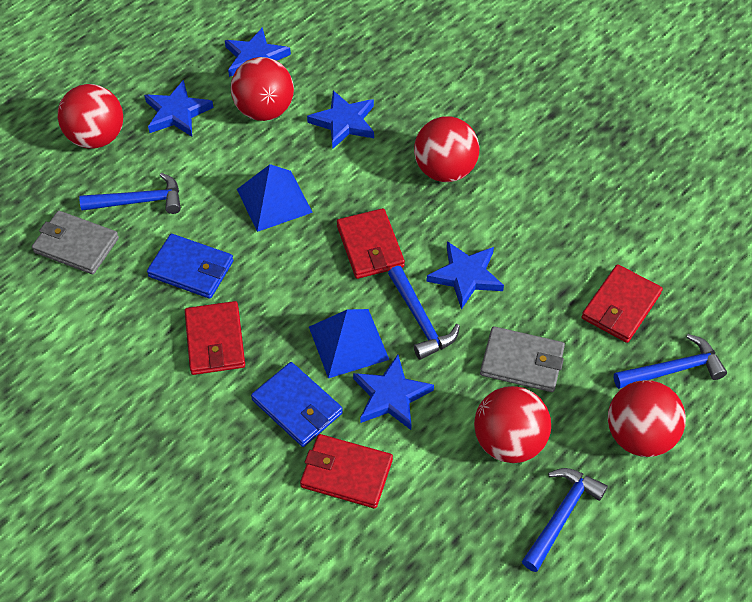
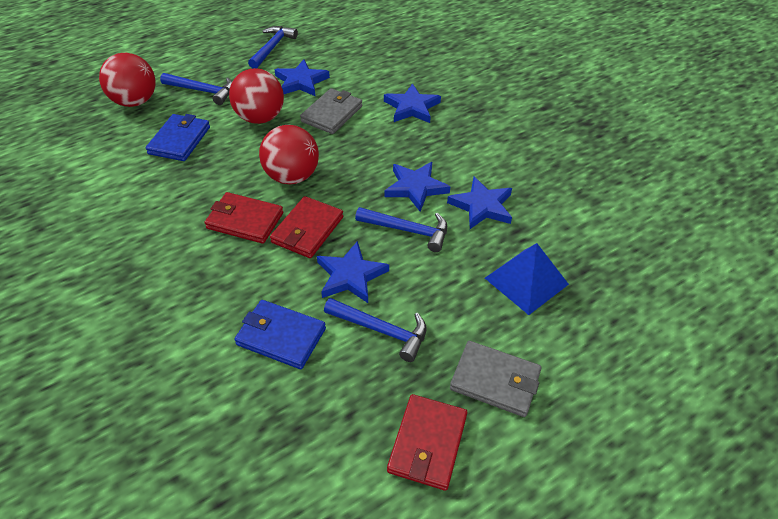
blue pyramid: 2 -> 1
red ball: 5 -> 3
red wallet: 4 -> 3

